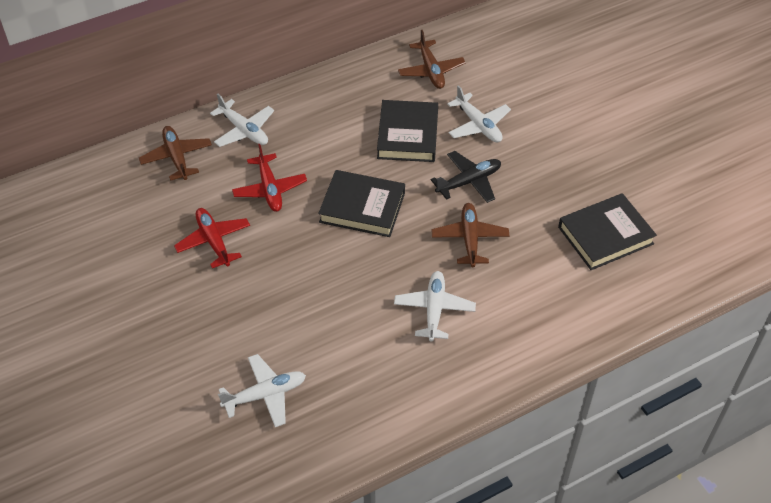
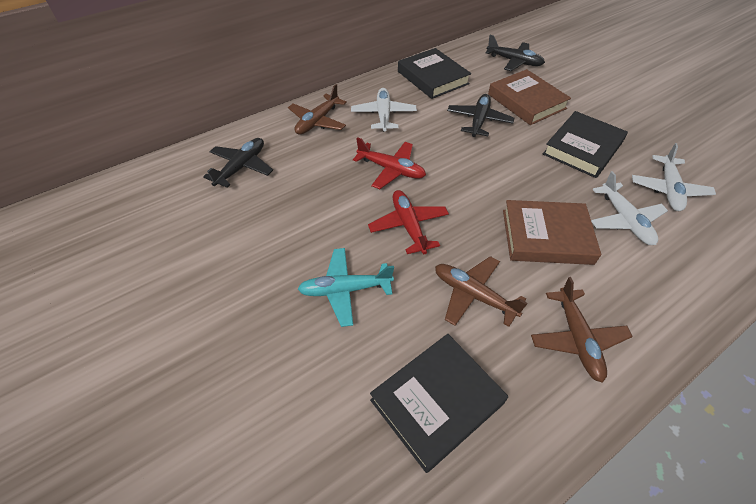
black plane: 1 -> 3
brown book: 0 -> 2
turquoise plane: 0 -> 1
white plane: 4 -> 3

